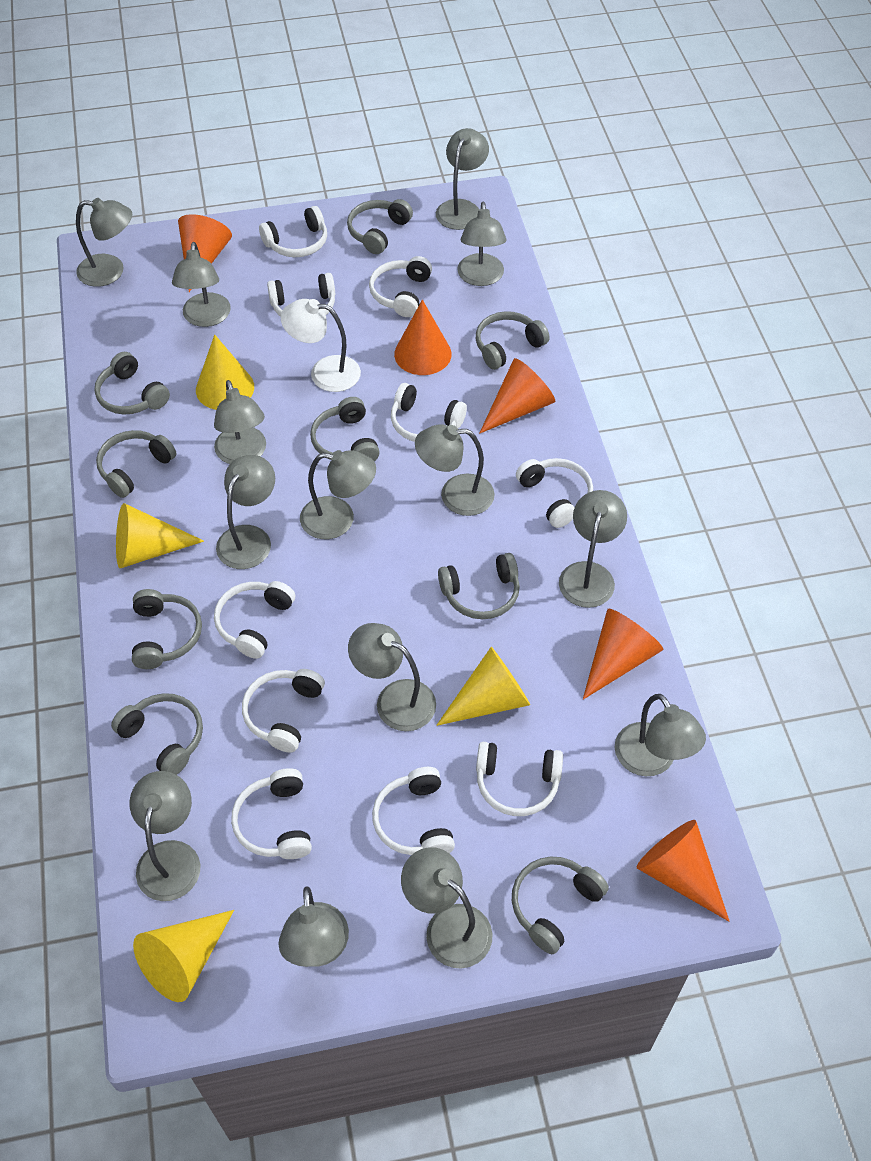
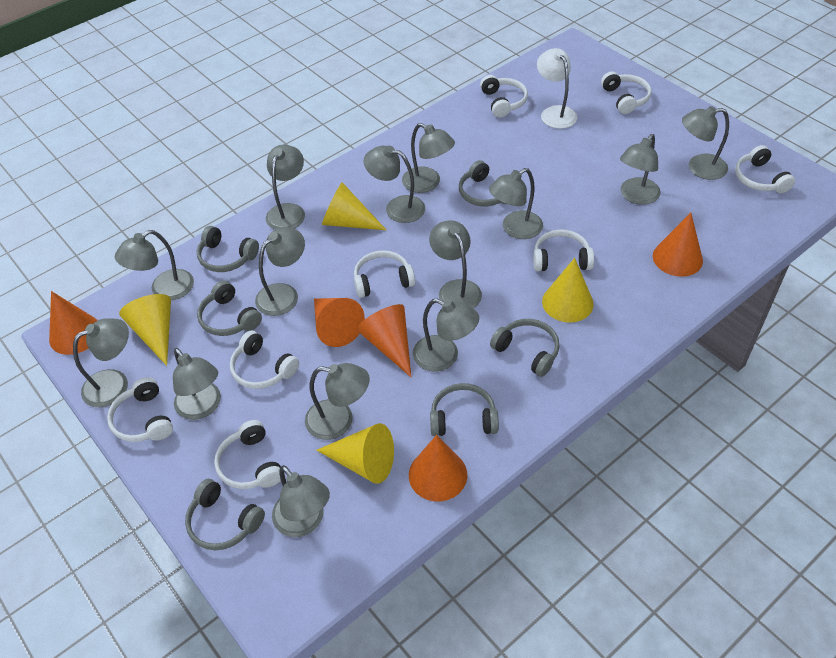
grey headphones: 9 -> 6
white headphones: 10 -> 8

